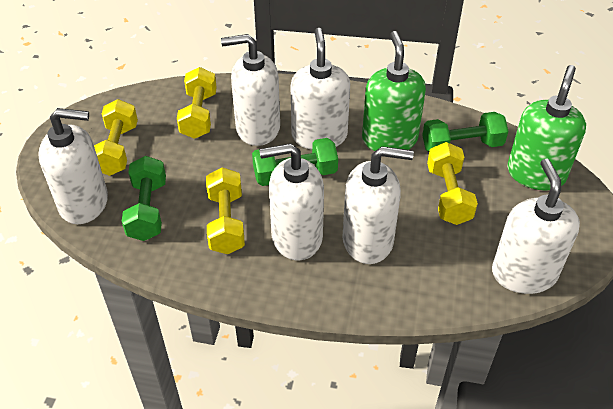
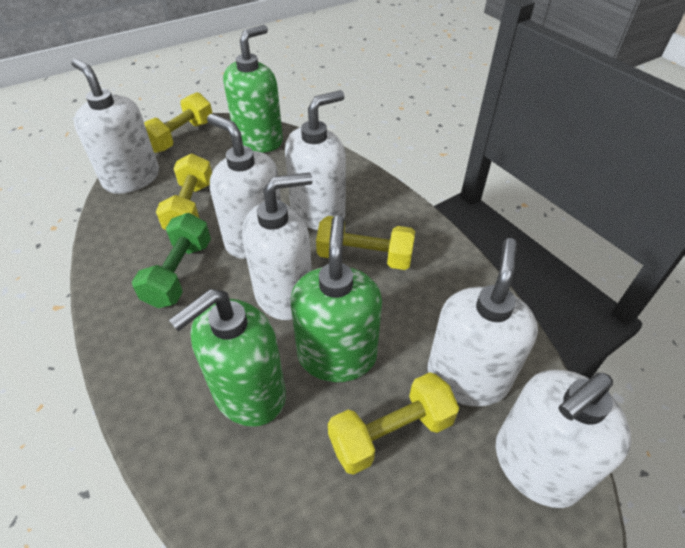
green dumbbell: 3 -> 1
green soap dispenser: 2 -> 3

